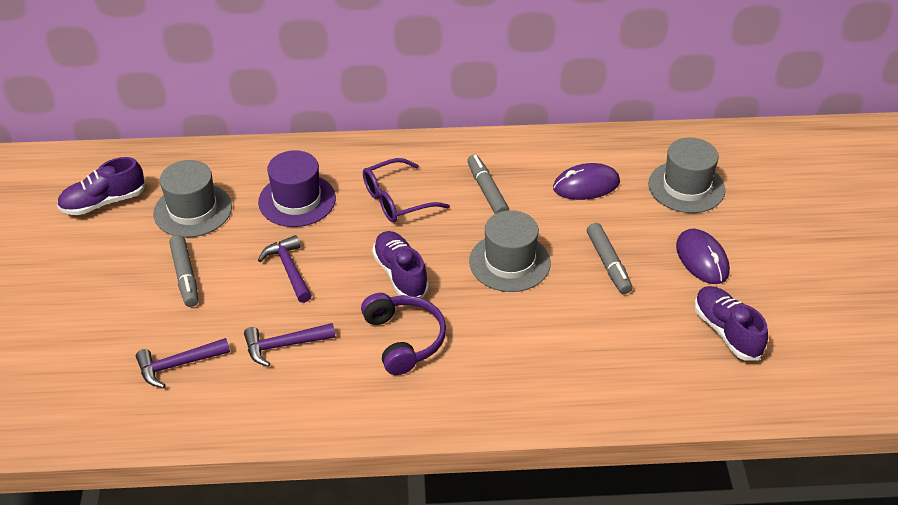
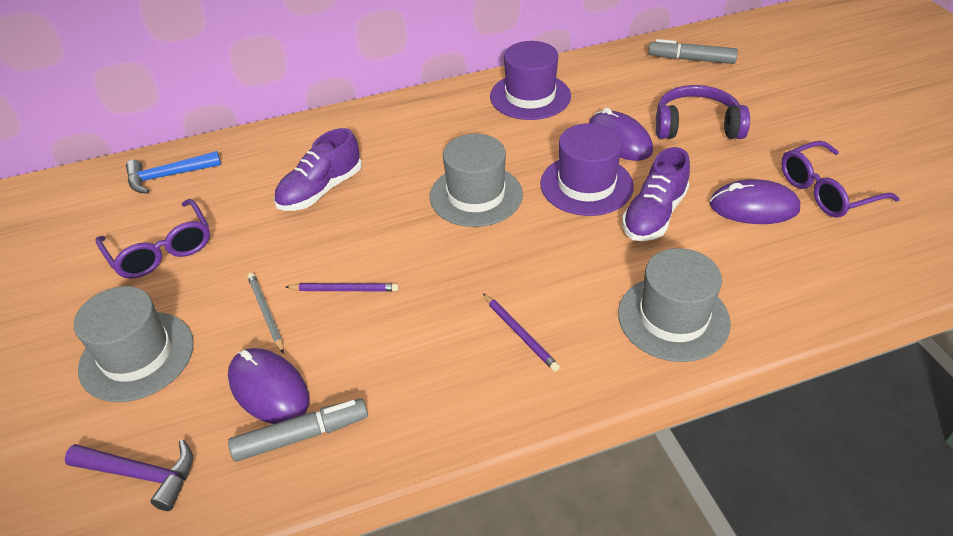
blue hammer: 0 -> 1
grey marker: 3 -> 2
grey pencil: 0 -> 1
purple glasses: 1 -> 2
purple hammer: 3 -> 1
purple hat: 1 -> 2
purple mouse: 2 -> 3
purple pencil: 0 -> 2
purple shoe: 3 -> 2

